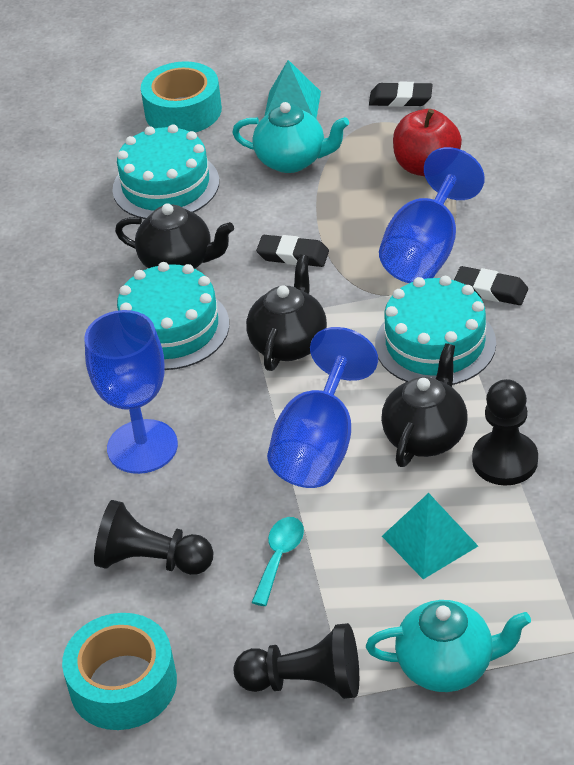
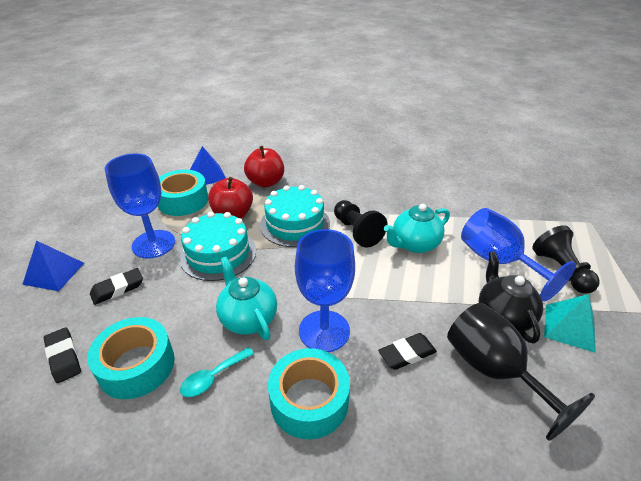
black goblet: 0 -> 1
black pawn: 3 -> 2
black teapot: 3 -> 1
blue pyramid: 0 -> 2
red apple: 1 -> 2
turquoise cake: 3 -> 2
turquoise pyramid: 2 -> 1
turquoise tape: 2 -> 3

